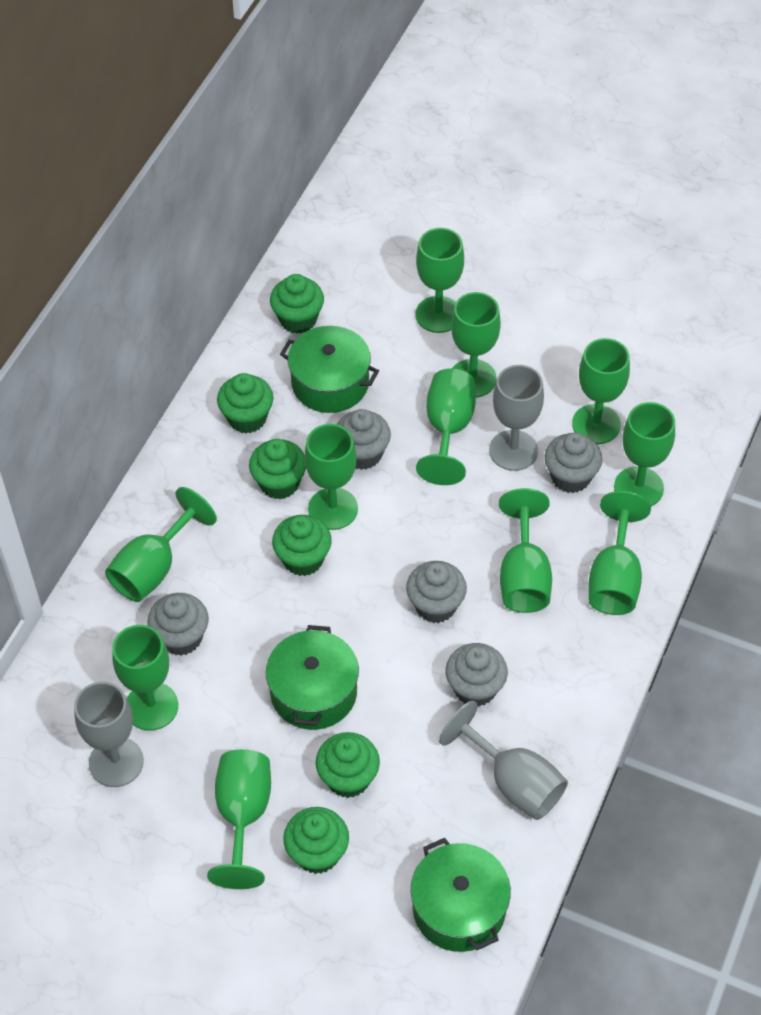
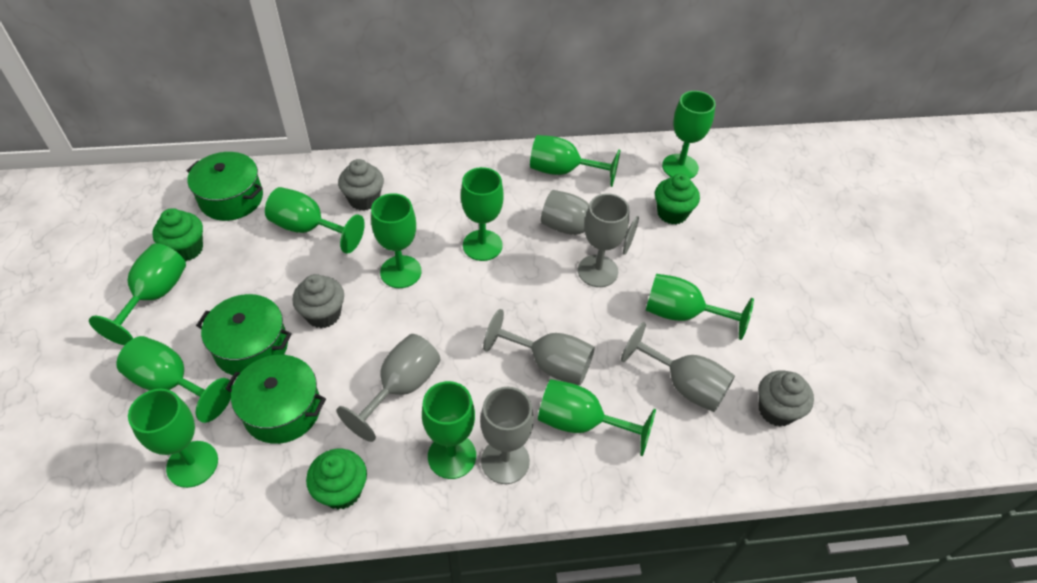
green cupcake: 6 -> 3
grey cupcake: 5 -> 3
grey goblet: 3 -> 6

